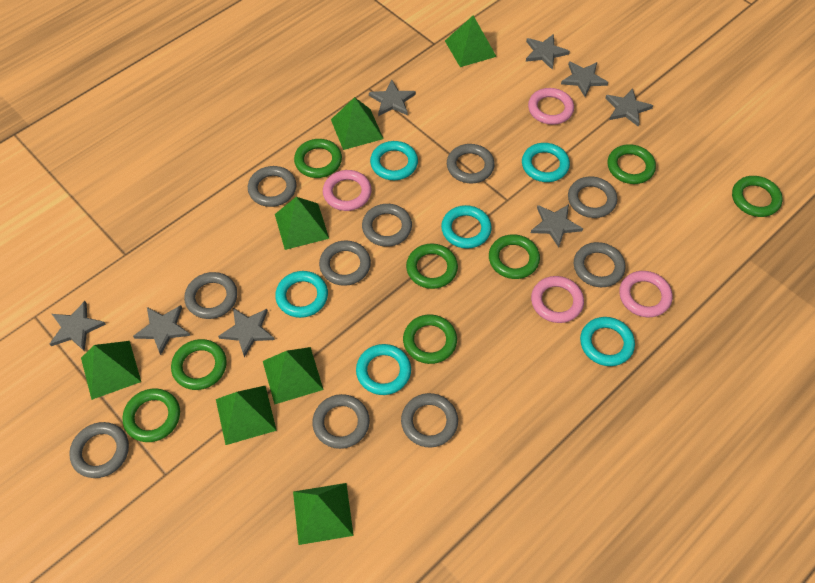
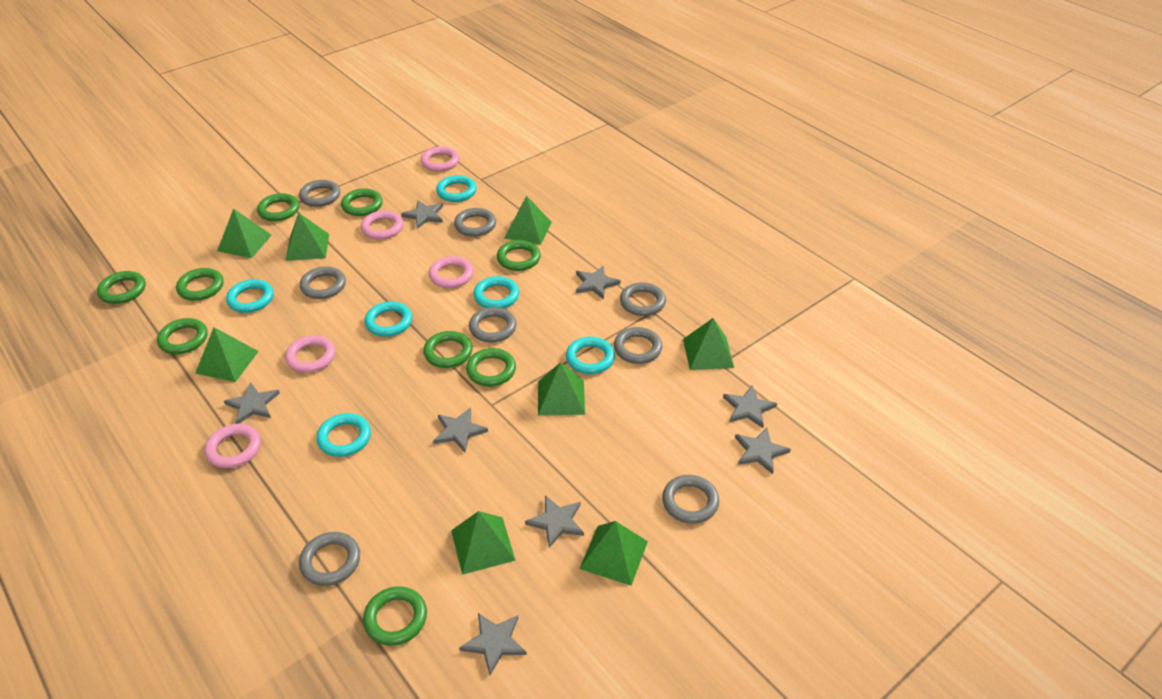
green pyramid: 7 -> 8
green ring: 8 -> 9
grey ring: 10 -> 8
pink ring: 4 -> 5

